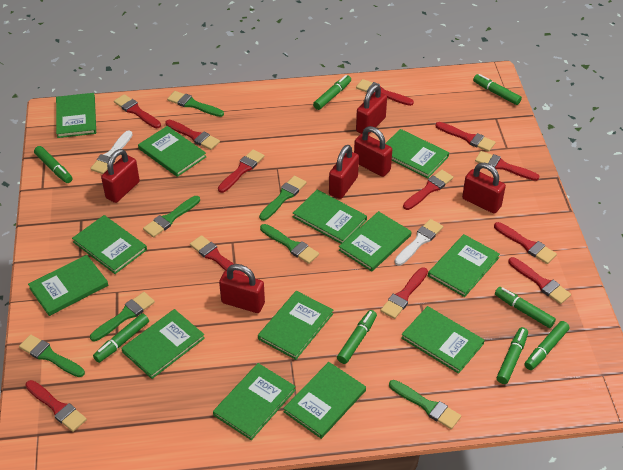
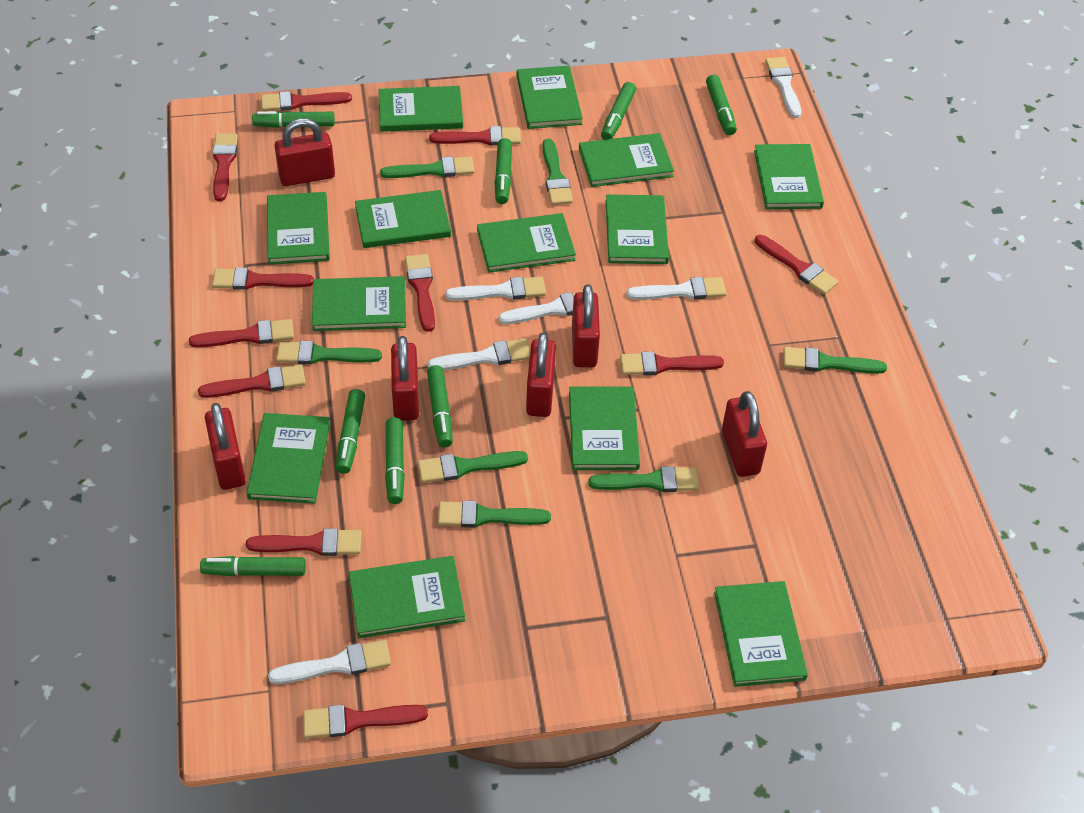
red brush: 12 -> 11
white brush: 2 -> 6

